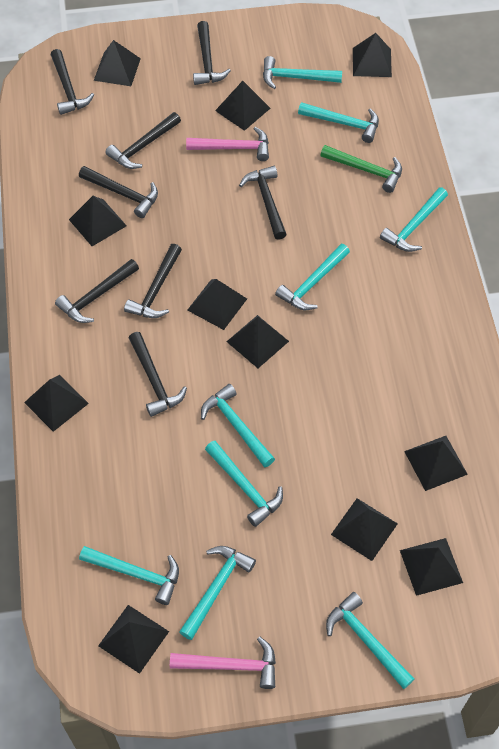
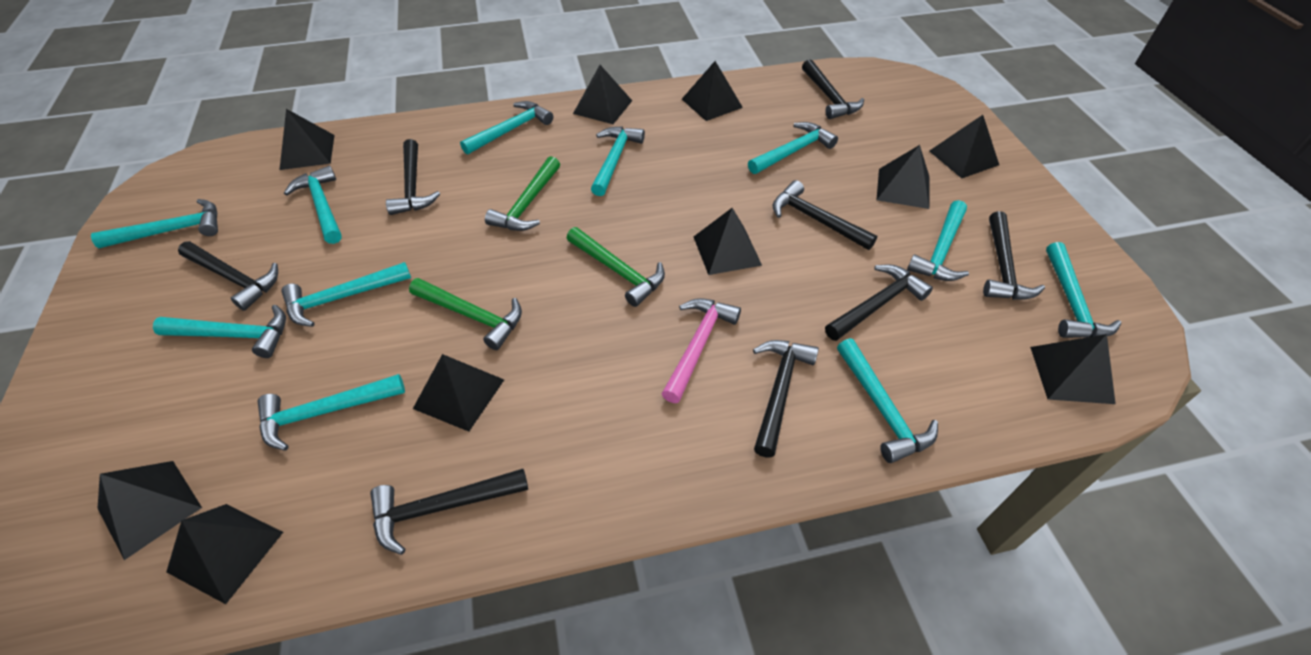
black pyramid: 11 -> 10
green hammer: 1 -> 3
pink hammer: 2 -> 1
turquoise hammer: 9 -> 11

